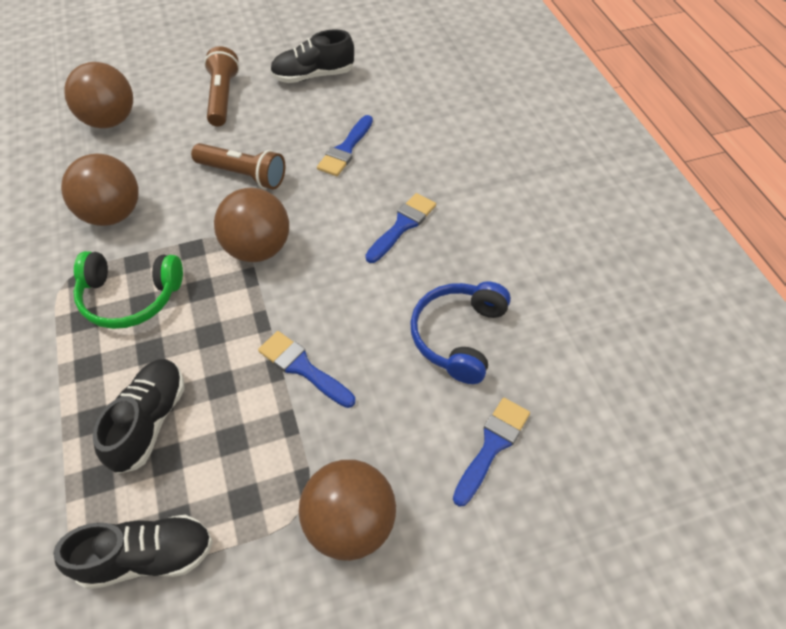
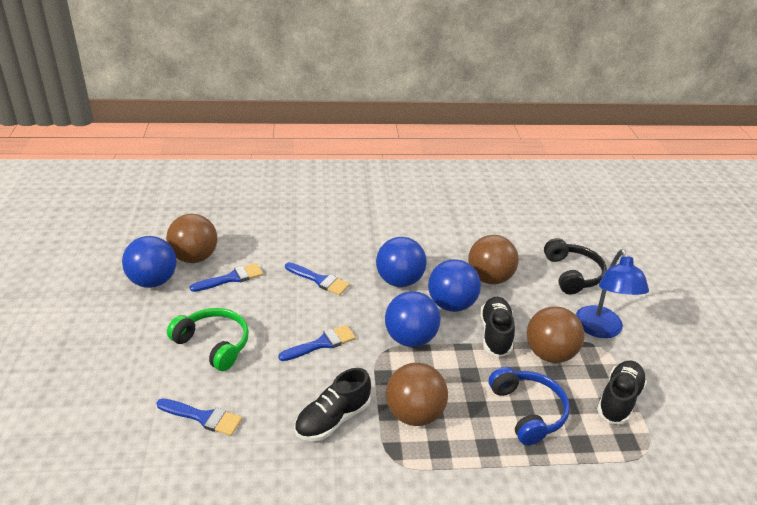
black headphones: 0 -> 1
blue ball: 0 -> 4
blue lamp: 0 -> 1
brown flashlight: 2 -> 0

